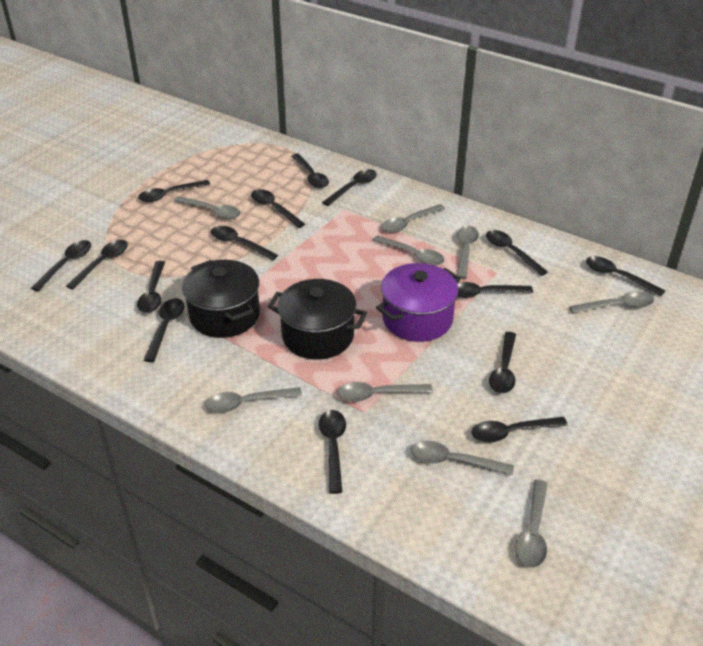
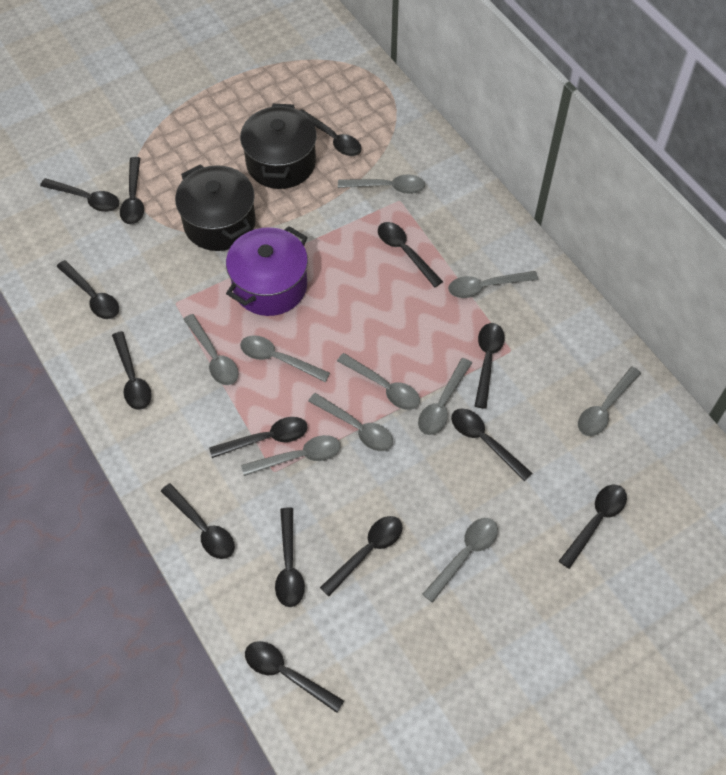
black spoon: 15 -> 14
grey spoon: 9 -> 10

